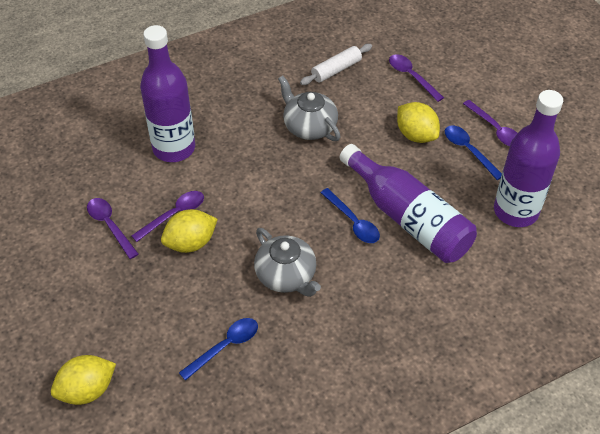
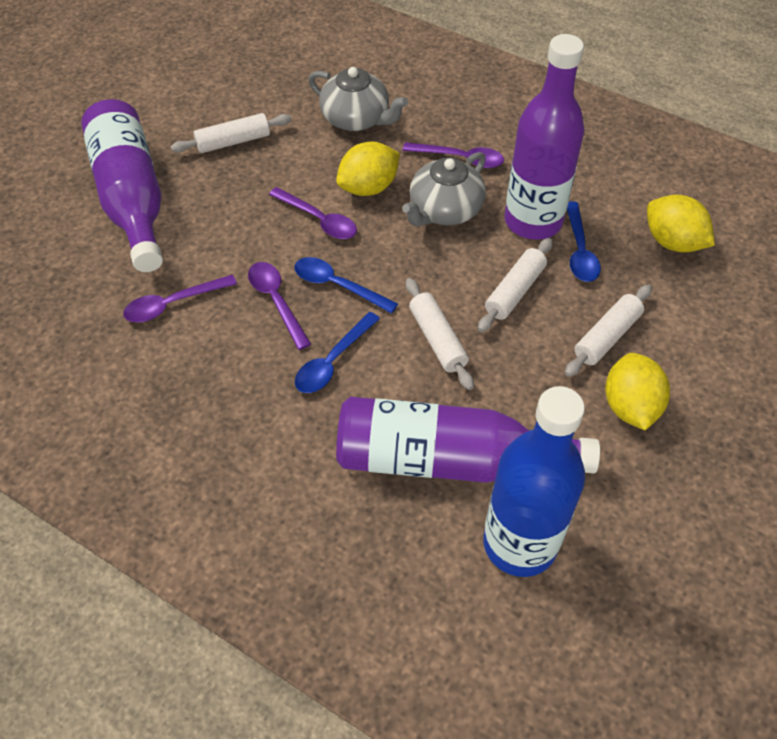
blue bottle: 0 -> 1
white rolling pin: 1 -> 4

